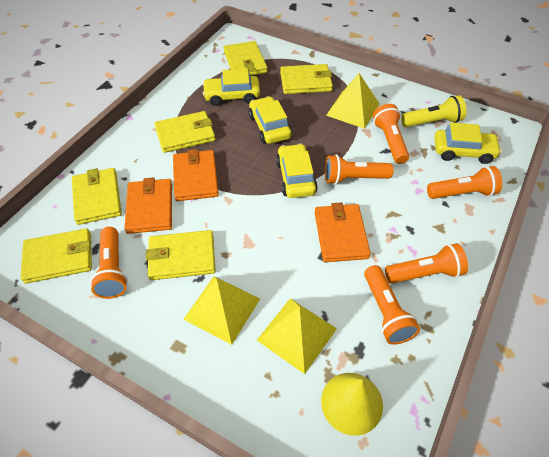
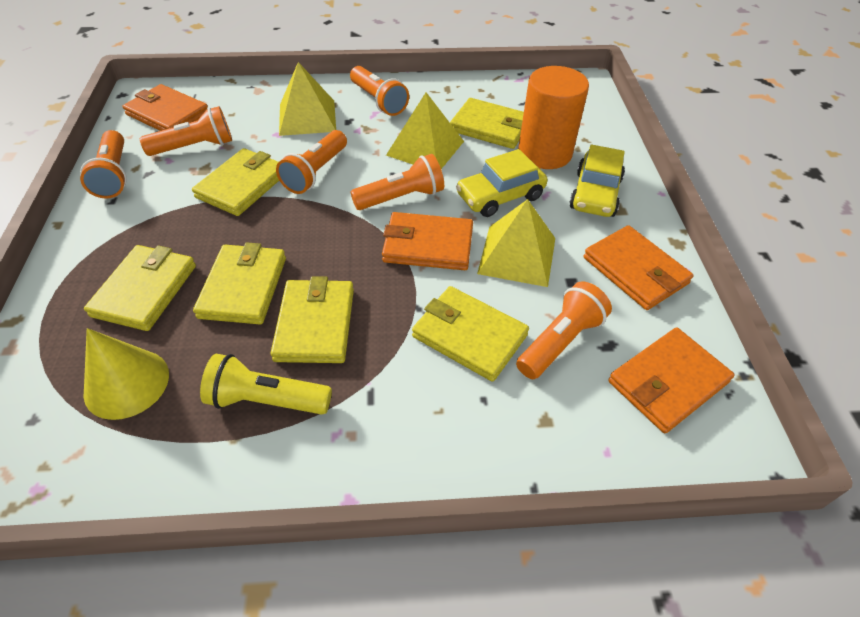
orange cylinder: 0 -> 1
orange wallet: 3 -> 4
yellow car: 4 -> 2

